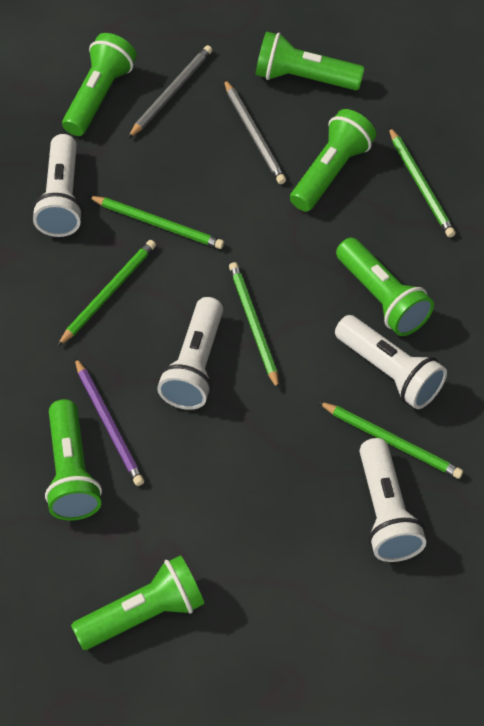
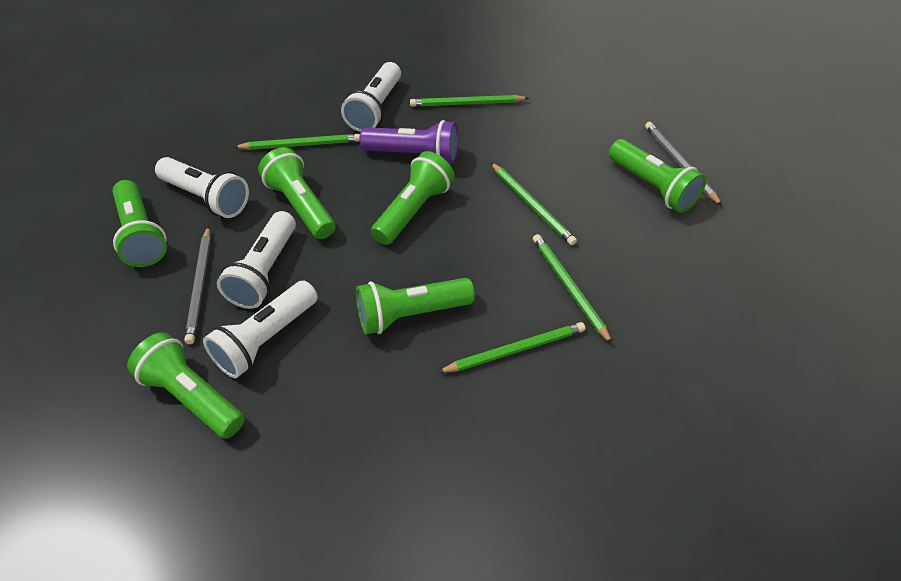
purple flashlight: 0 -> 1
purple pencil: 1 -> 0

